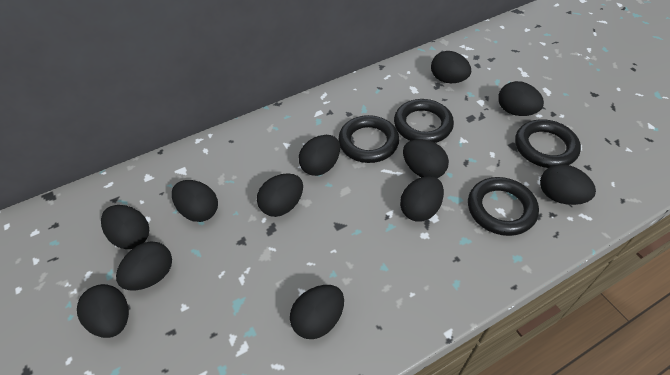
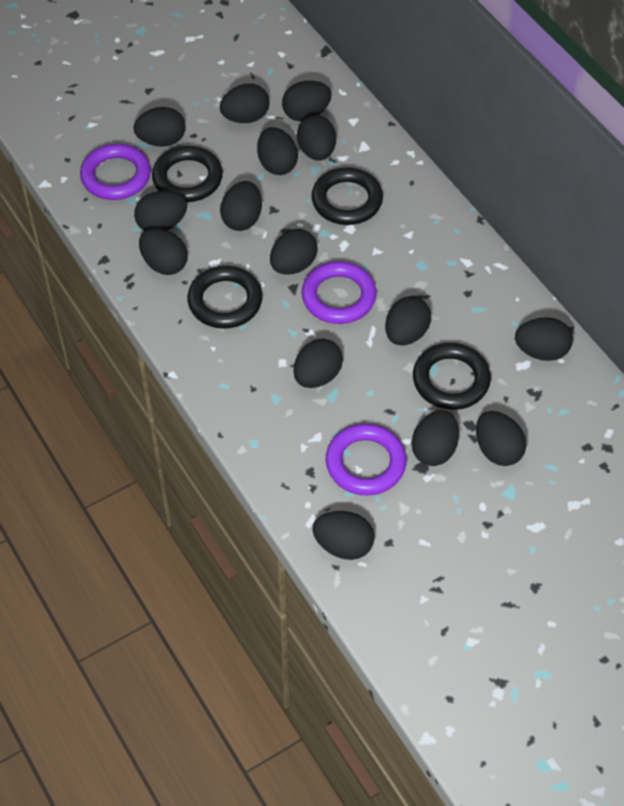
black egg: 12 -> 15
purple ring: 0 -> 3

